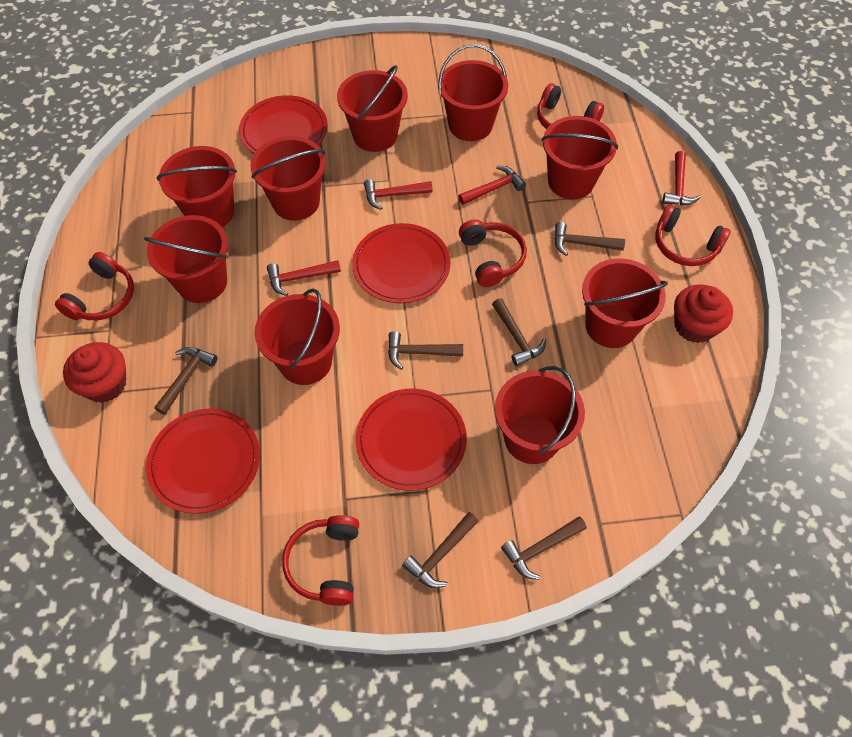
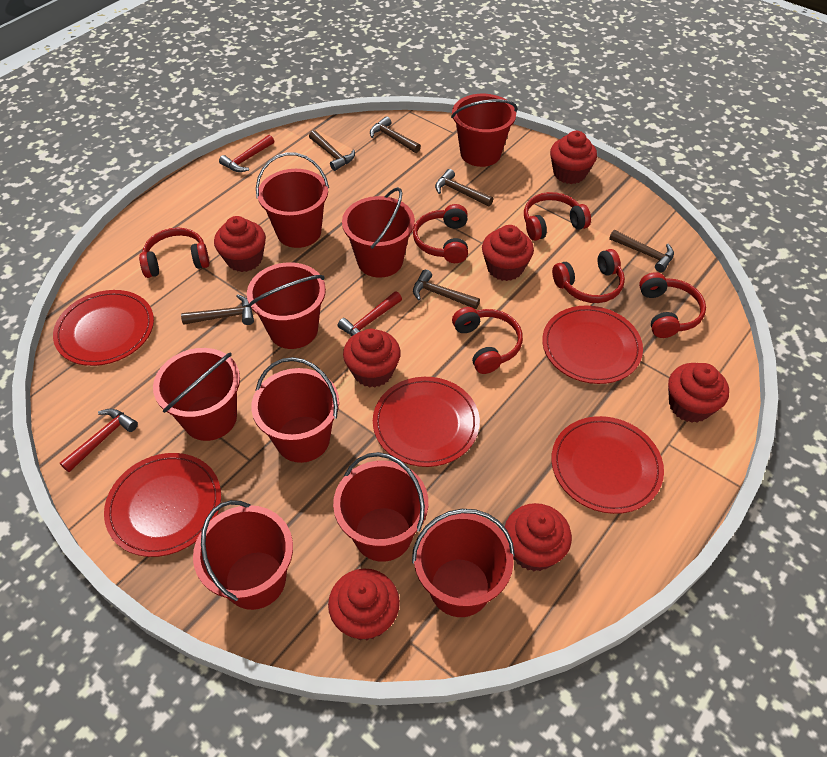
red cupcake: 2 -> 7
red hammer: 4 -> 3
red headphones: 5 -> 6
red plate: 4 -> 5

